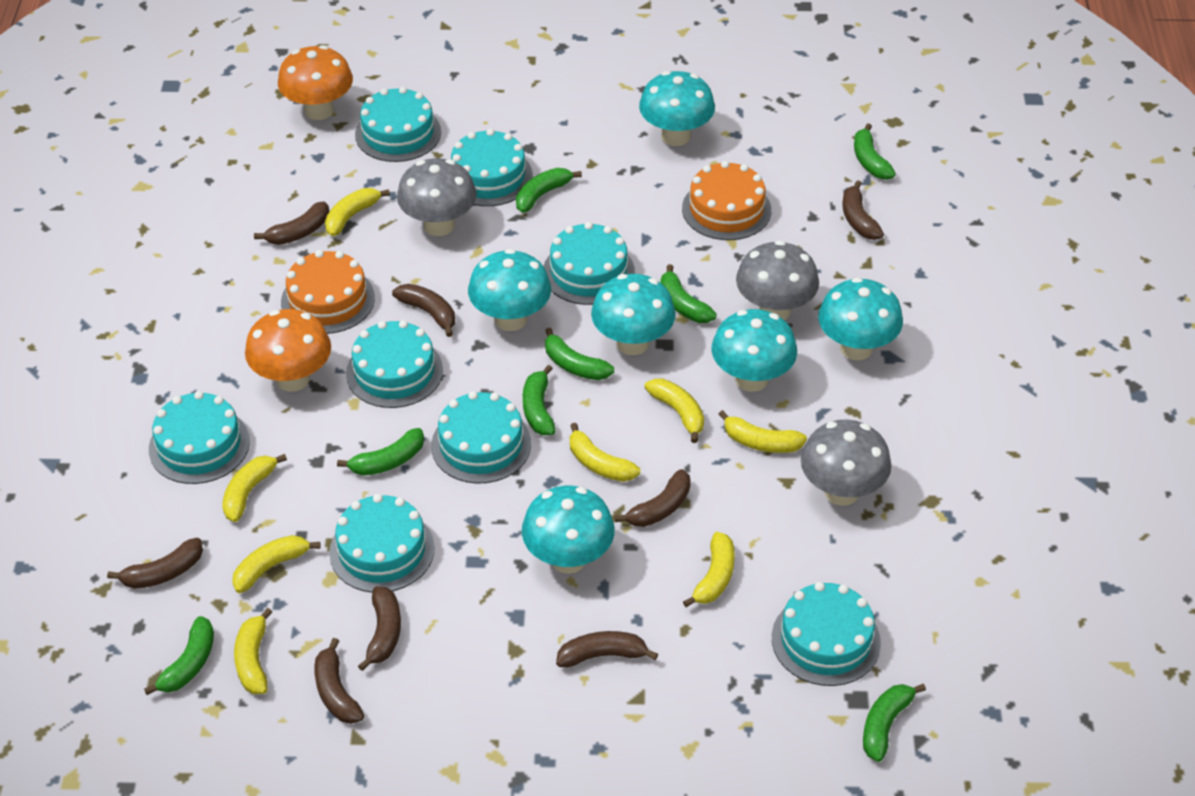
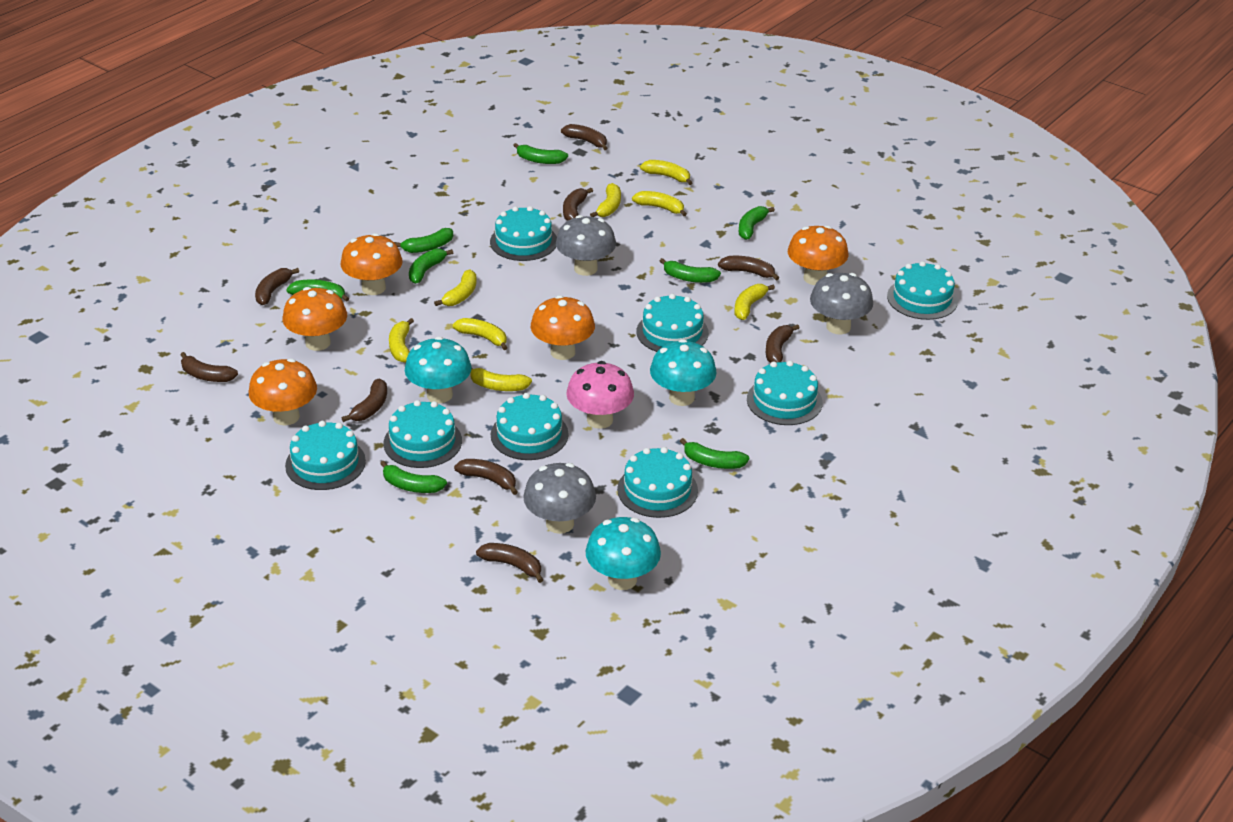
brown banana: 8 -> 9
orange cake: 2 -> 0
orange mushroom: 2 -> 5
pink mushroom: 0 -> 1
turquoise mushroom: 6 -> 3

